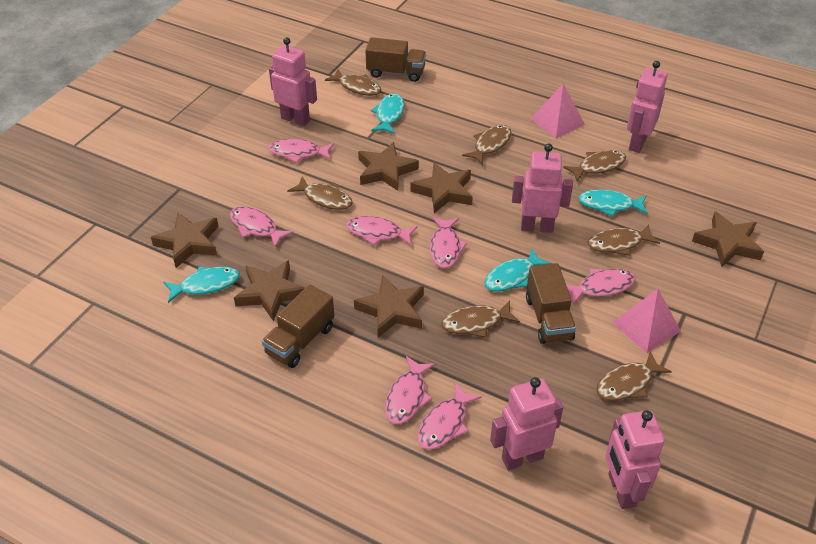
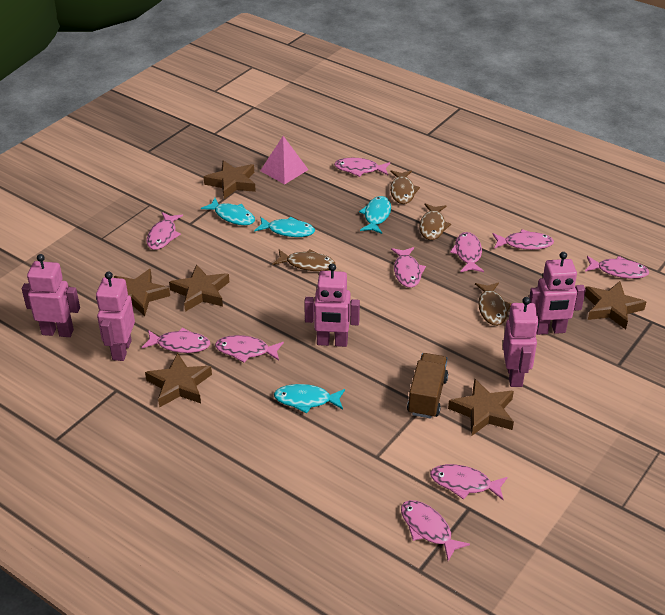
brown fish: 7 -> 4
brown truck: 3 -> 1
pink fish: 7 -> 10
pink pyramid: 2 -> 1

